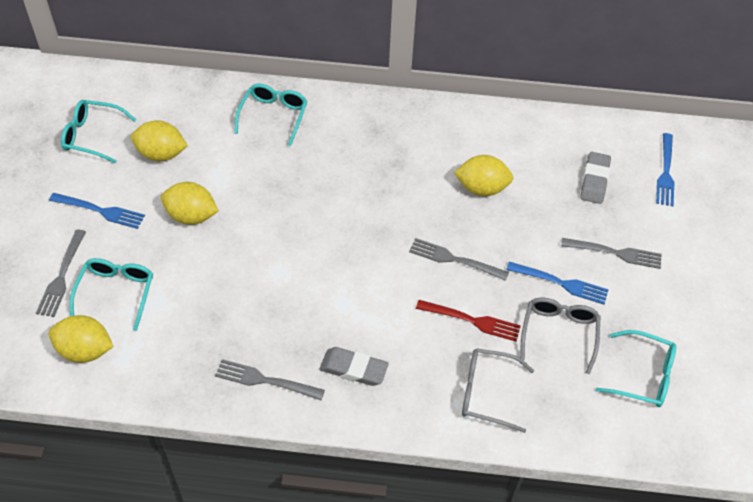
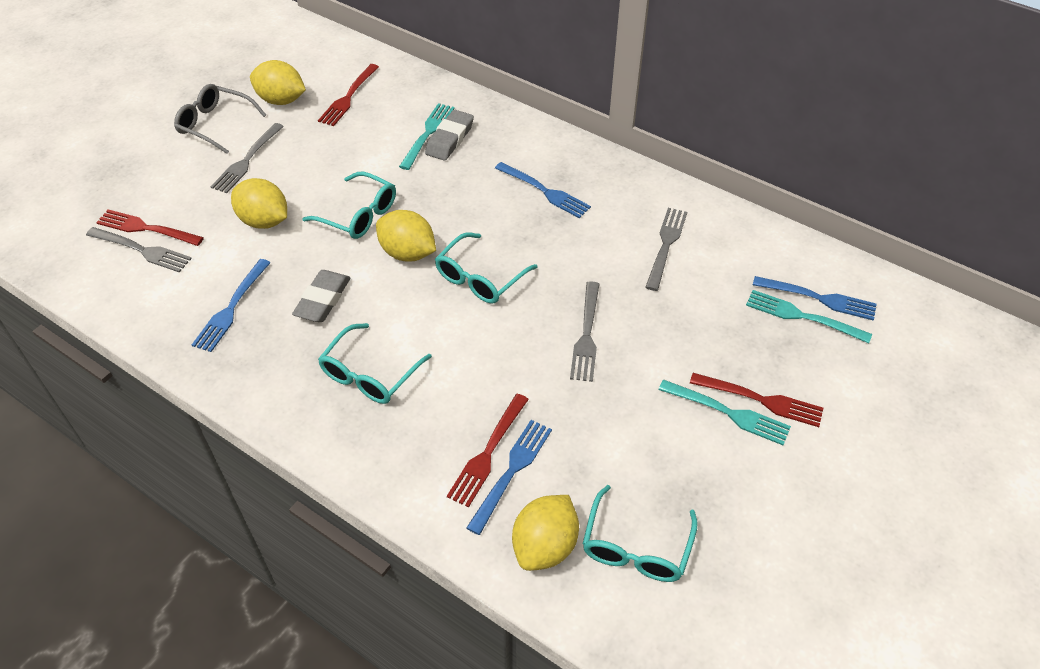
blue fork: 3 -> 4
grey glasses: 2 -> 1
red fork: 1 -> 4
turquoise fork: 0 -> 3

